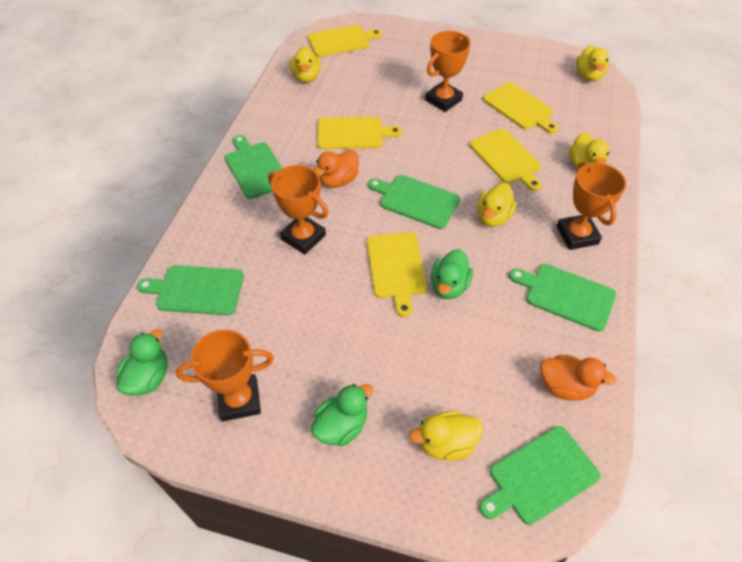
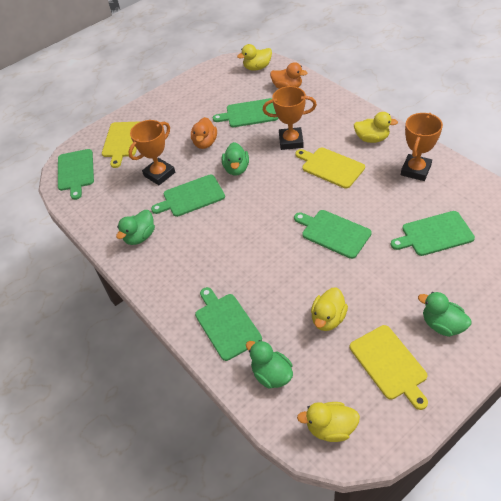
green cutting board: 5 -> 6
green duck: 3 -> 4
orange trophy: 4 -> 3
yellow cutting board: 5 -> 3
yellow duck: 5 -> 4

